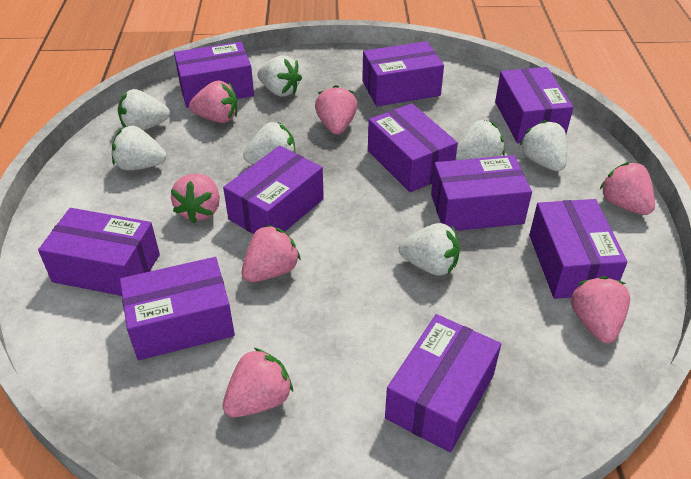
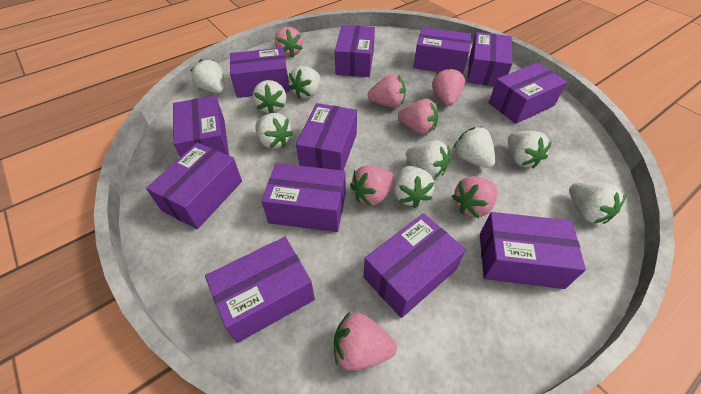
purple box: 10 -> 12
white strawberry: 7 -> 9

